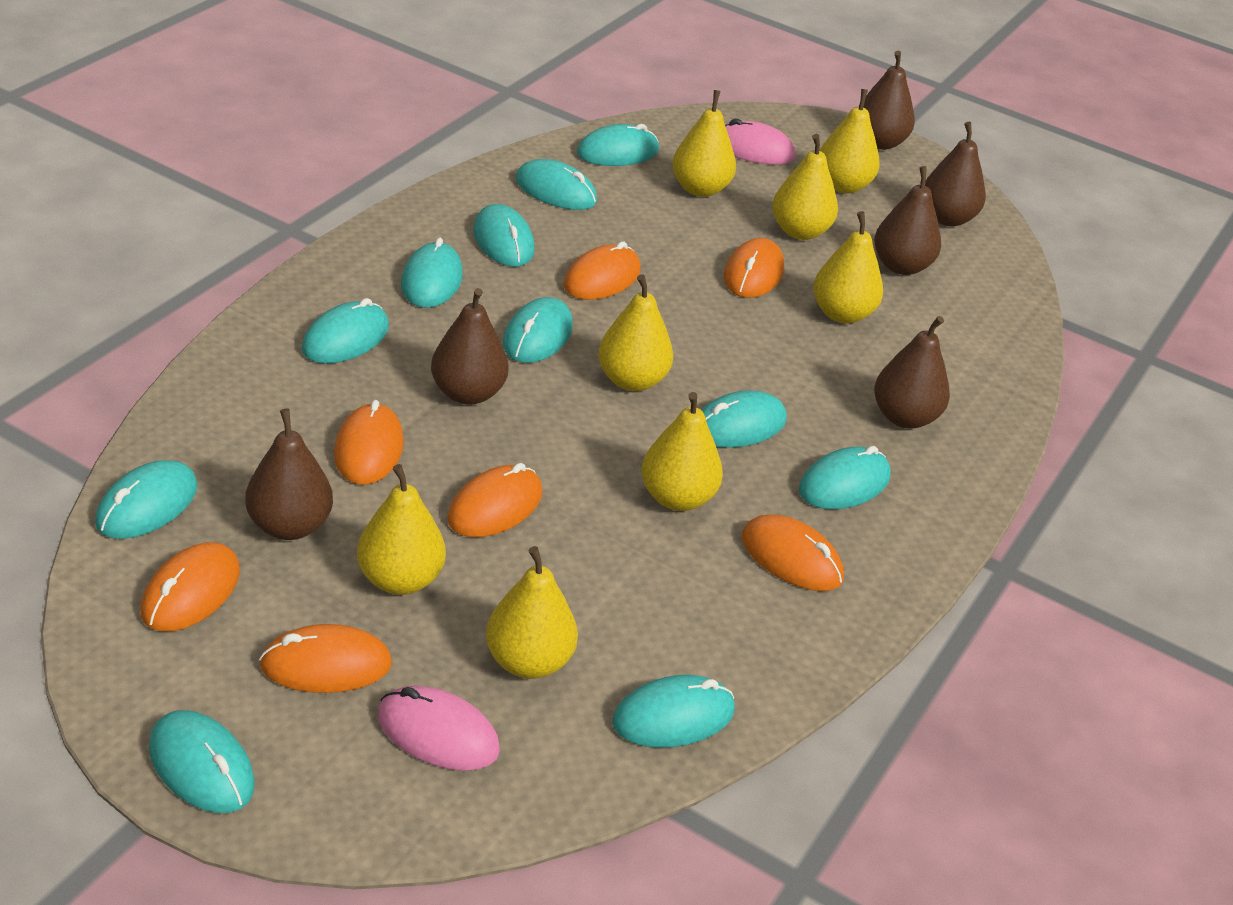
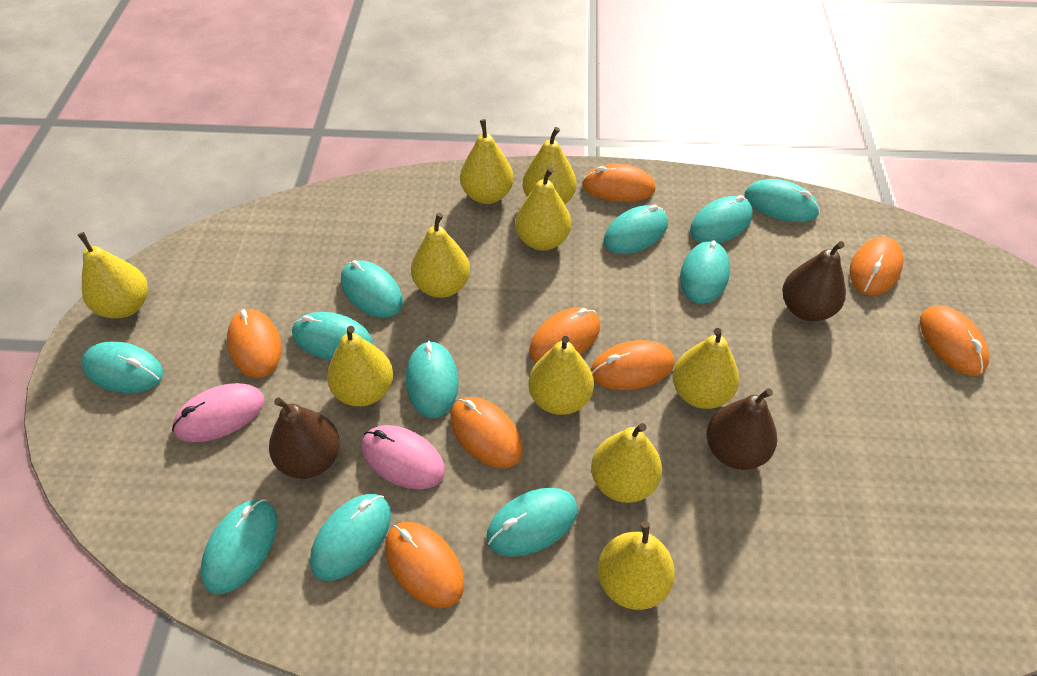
brown pear: 6 -> 3
orange mouse: 7 -> 8
yellow pear: 8 -> 10

